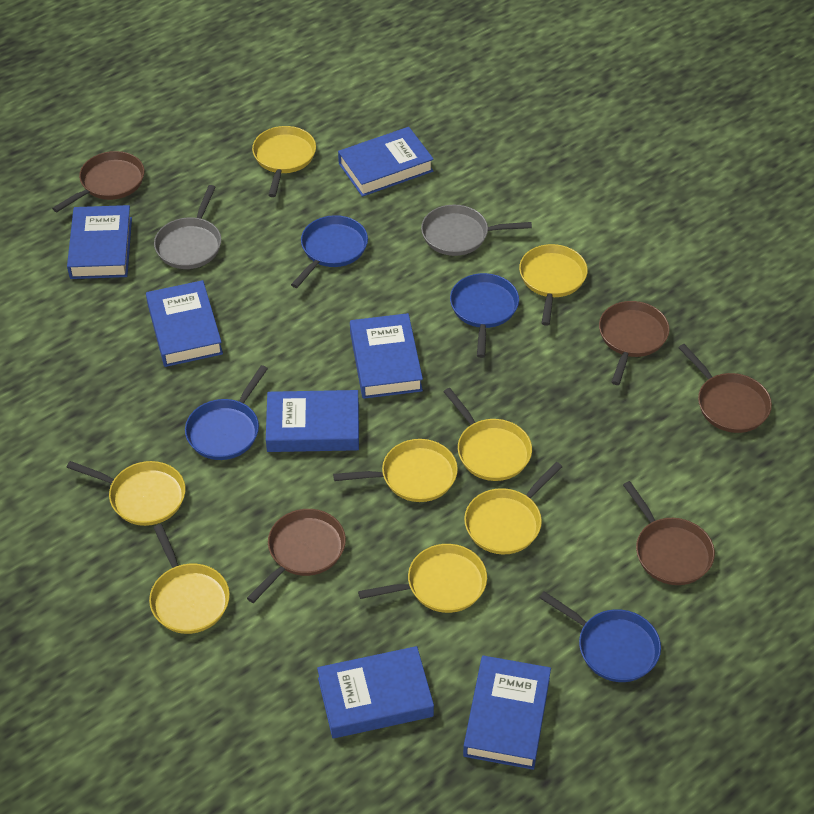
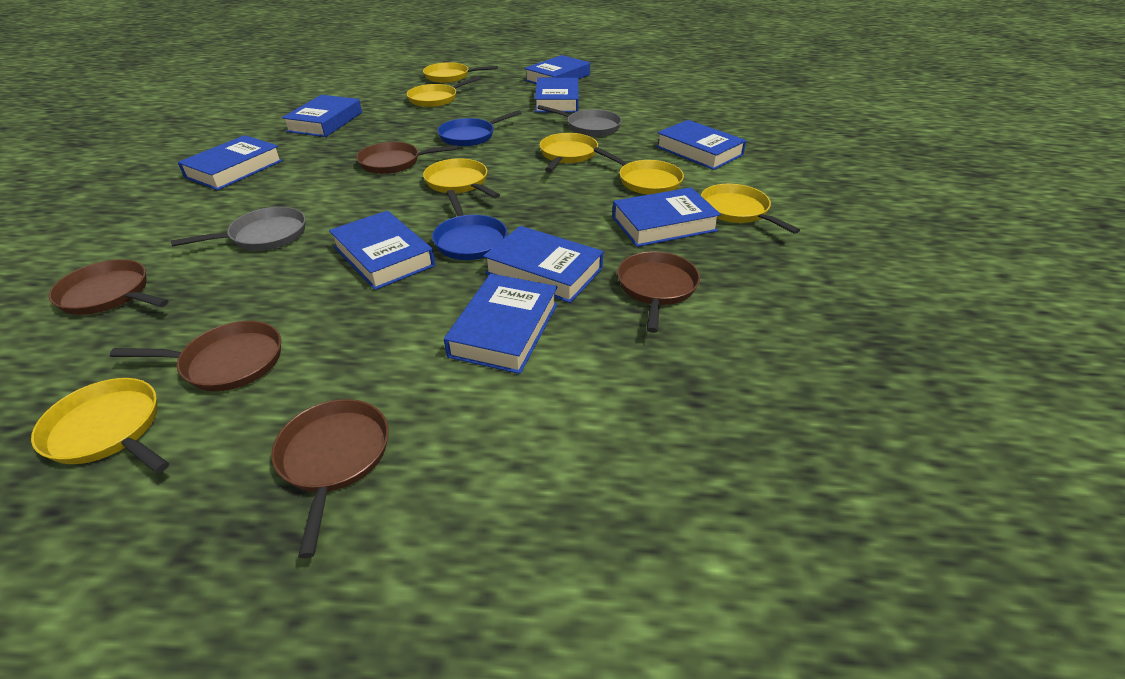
blue book: 7 -> 9
blue pan: 4 -> 2
yellow pan: 8 -> 7

